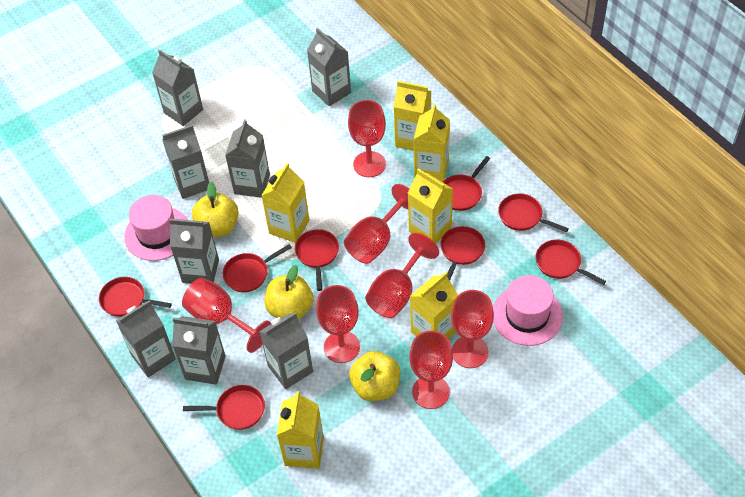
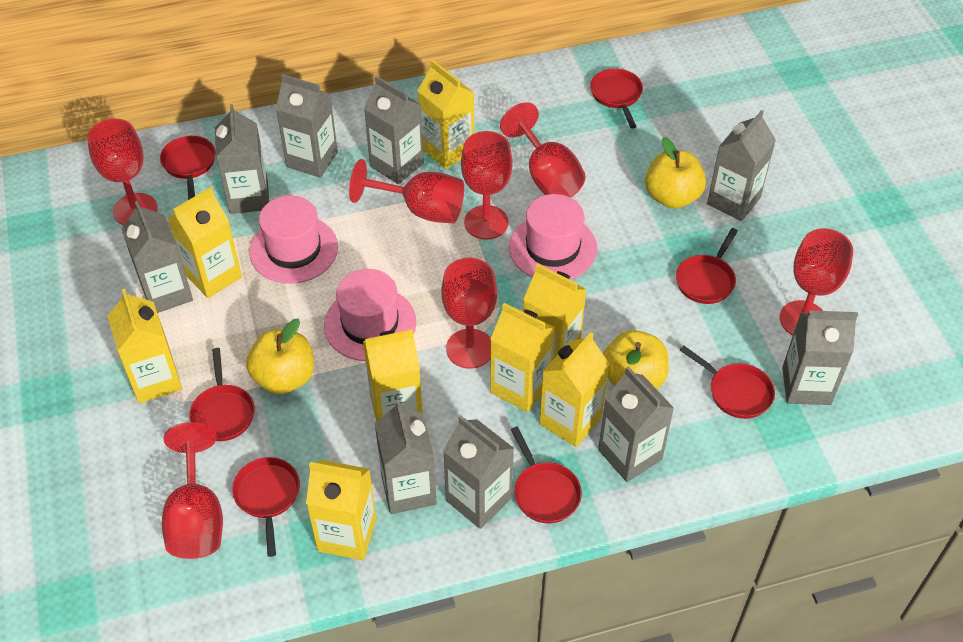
grey carton: 8 -> 9
pink hat: 2 -> 3
red pan: 8 -> 7
yellow carton: 6 -> 8

